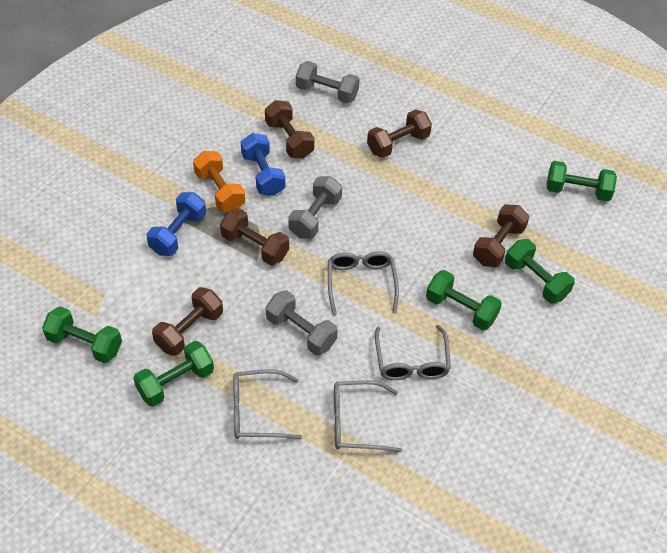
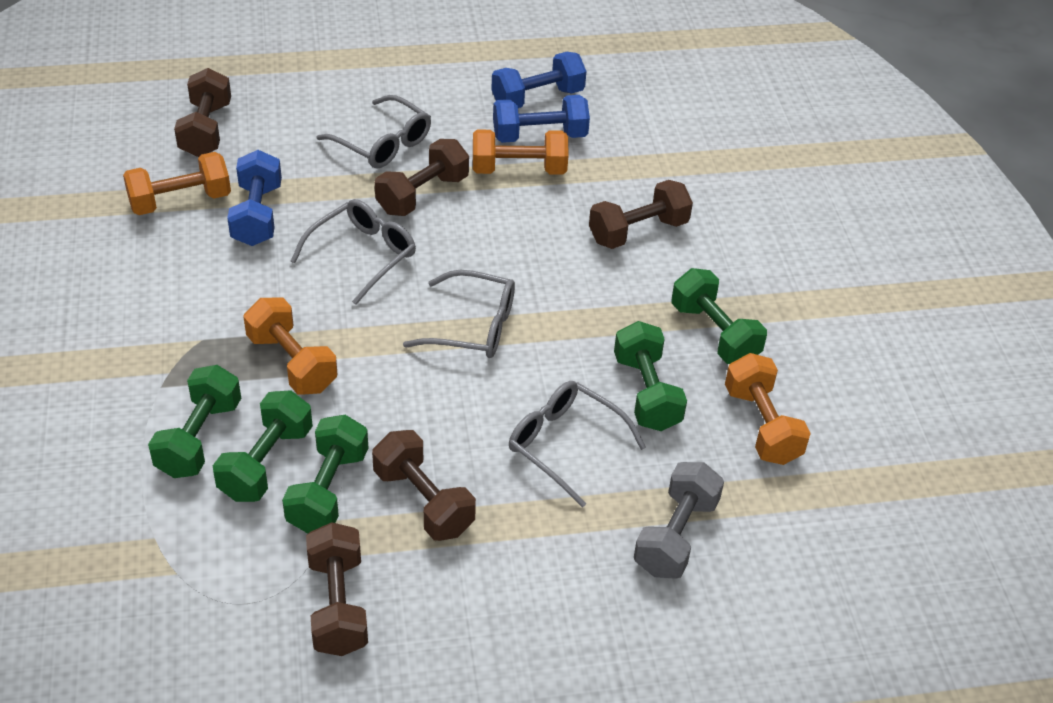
blue dumbbell: 2 -> 3
grey dumbbell: 3 -> 1
orange dumbbell: 1 -> 4

